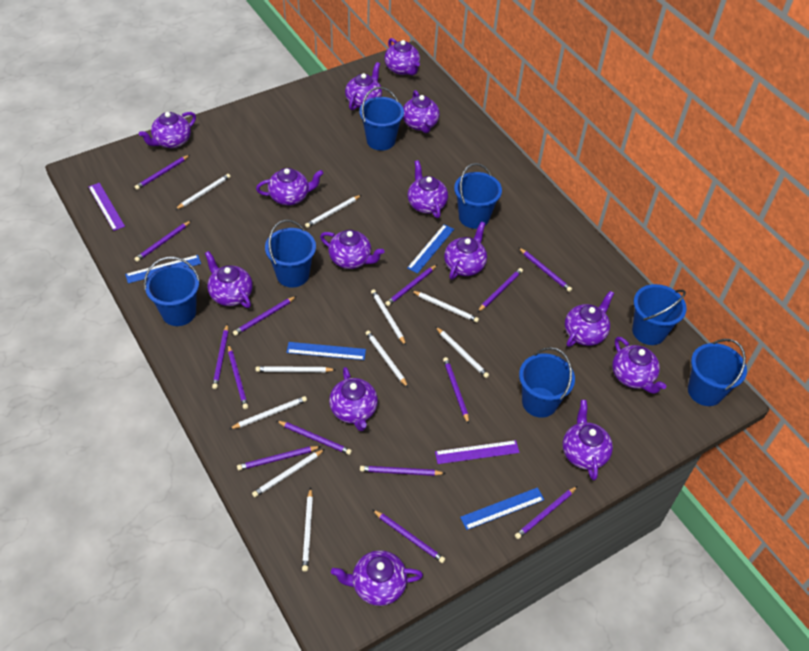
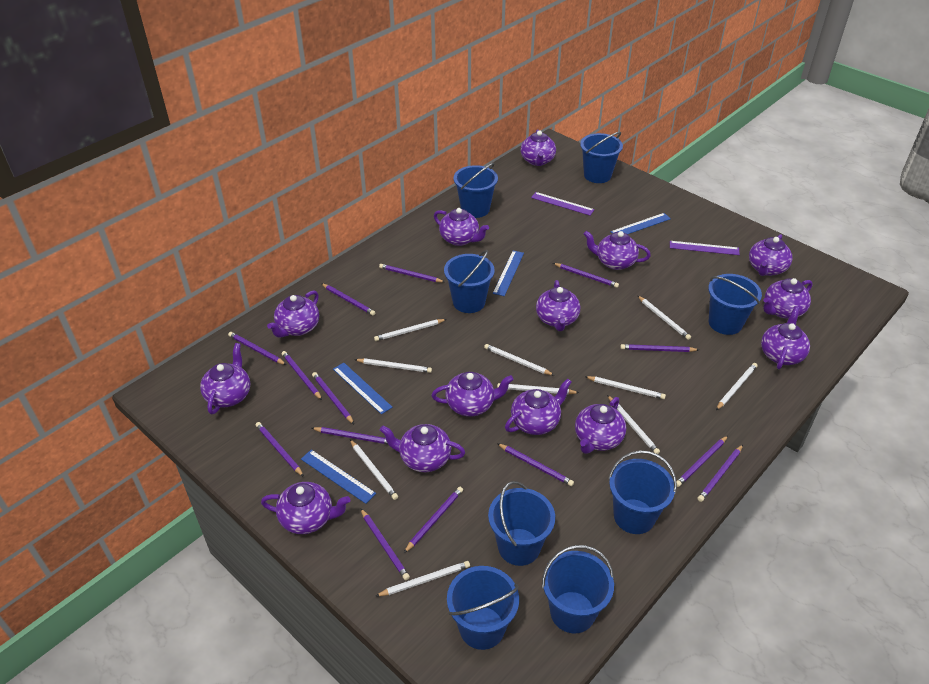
blue bucket: 7 -> 8

